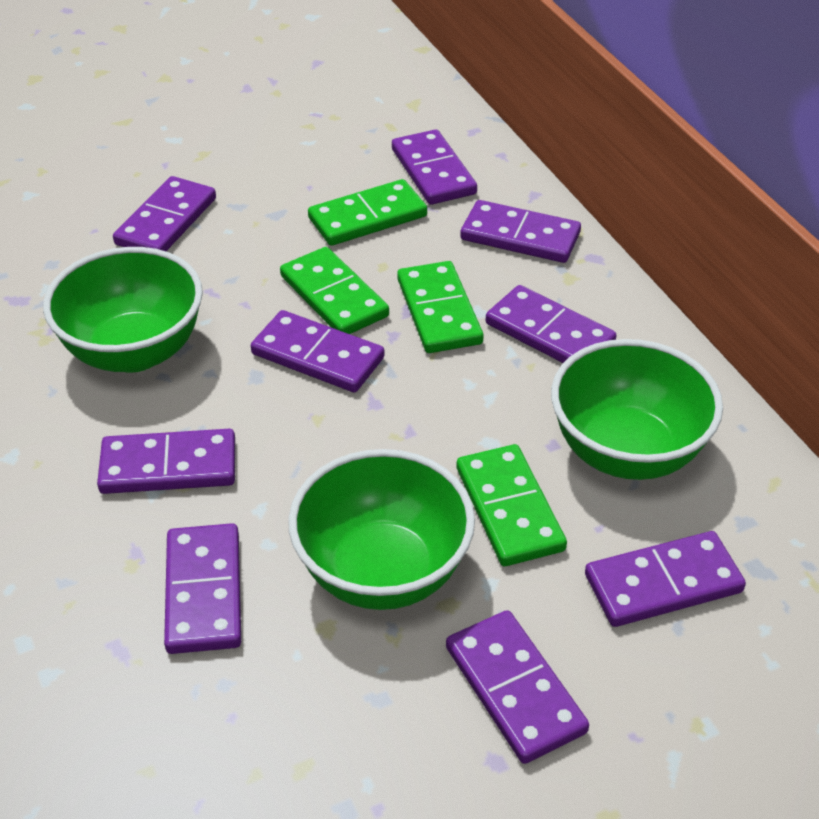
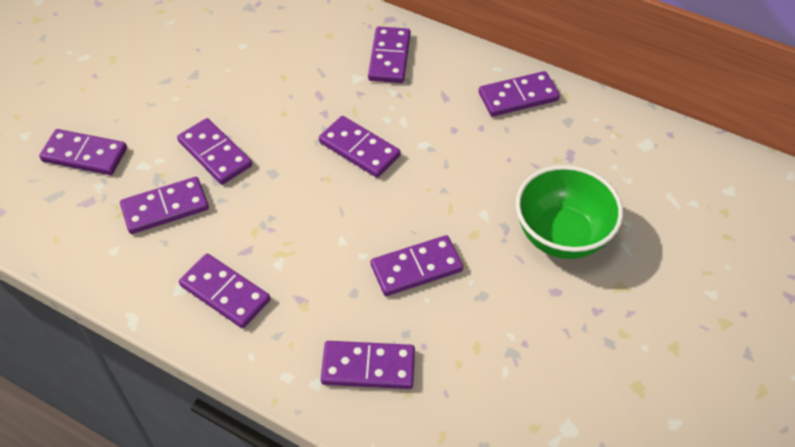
green bowl: 3 -> 1
green domino: 4 -> 0

